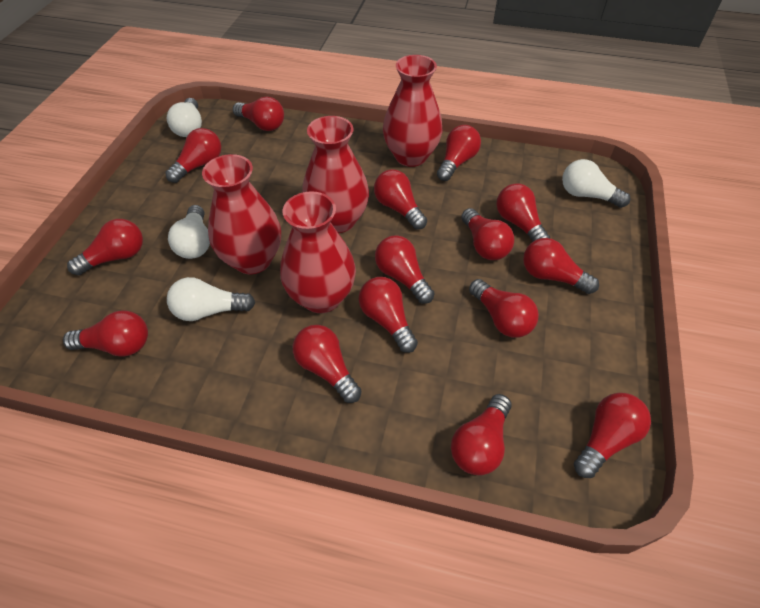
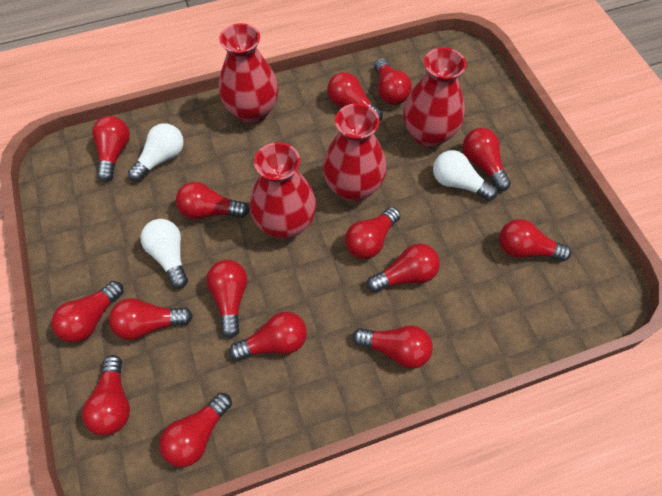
white light bulb: 4 -> 3

